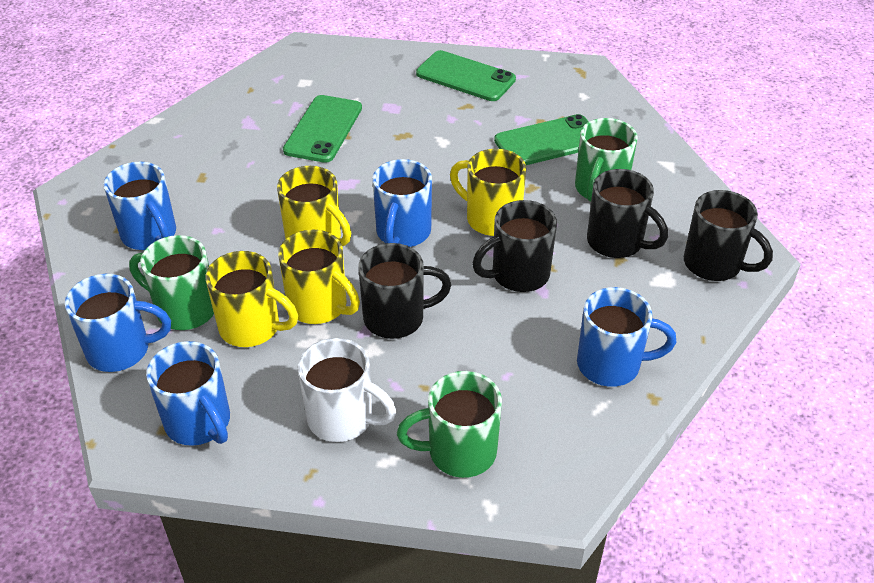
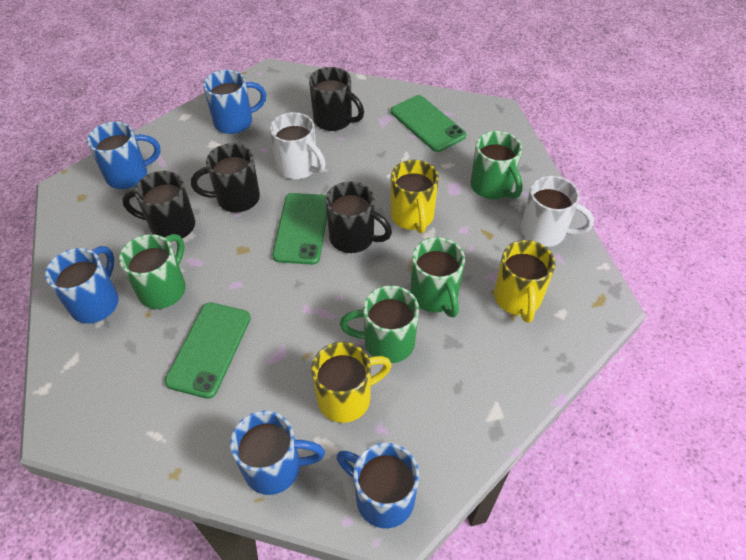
green mug: 3 -> 4
white mug: 1 -> 2
yellow mug: 4 -> 3

